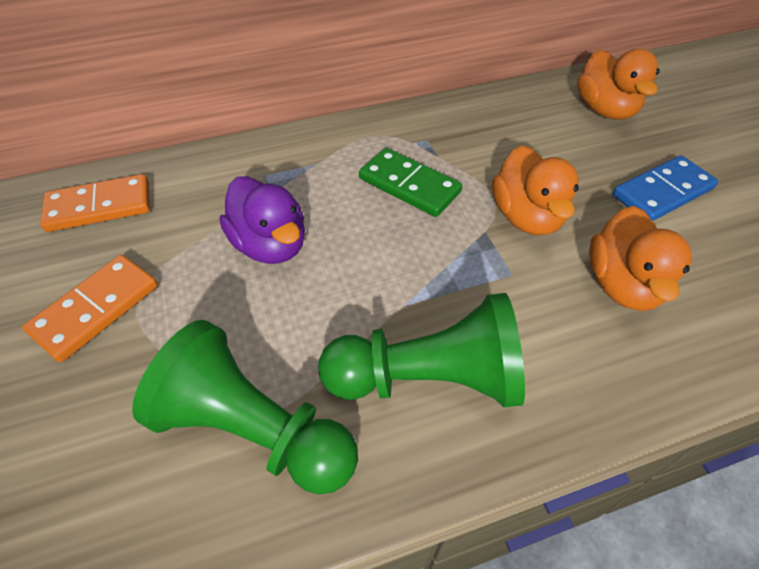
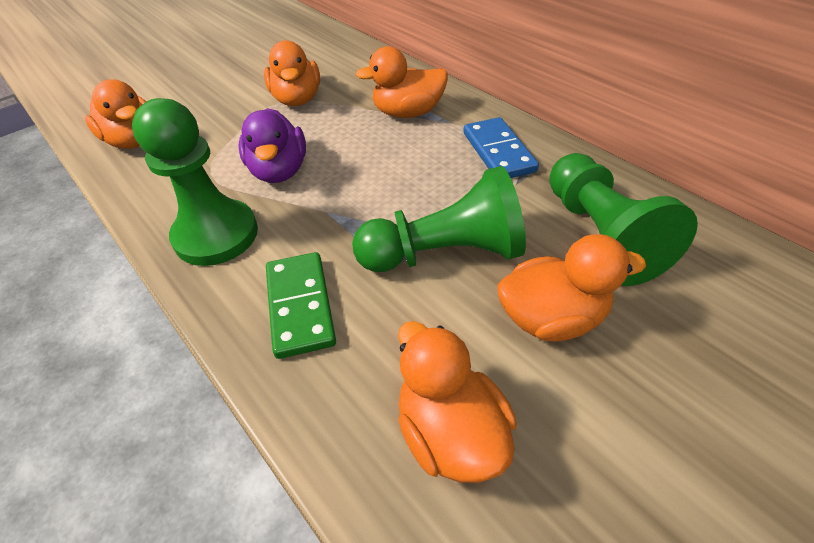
green pawn: 2 -> 3
orange domino: 2 -> 0
orange duck: 3 -> 5

